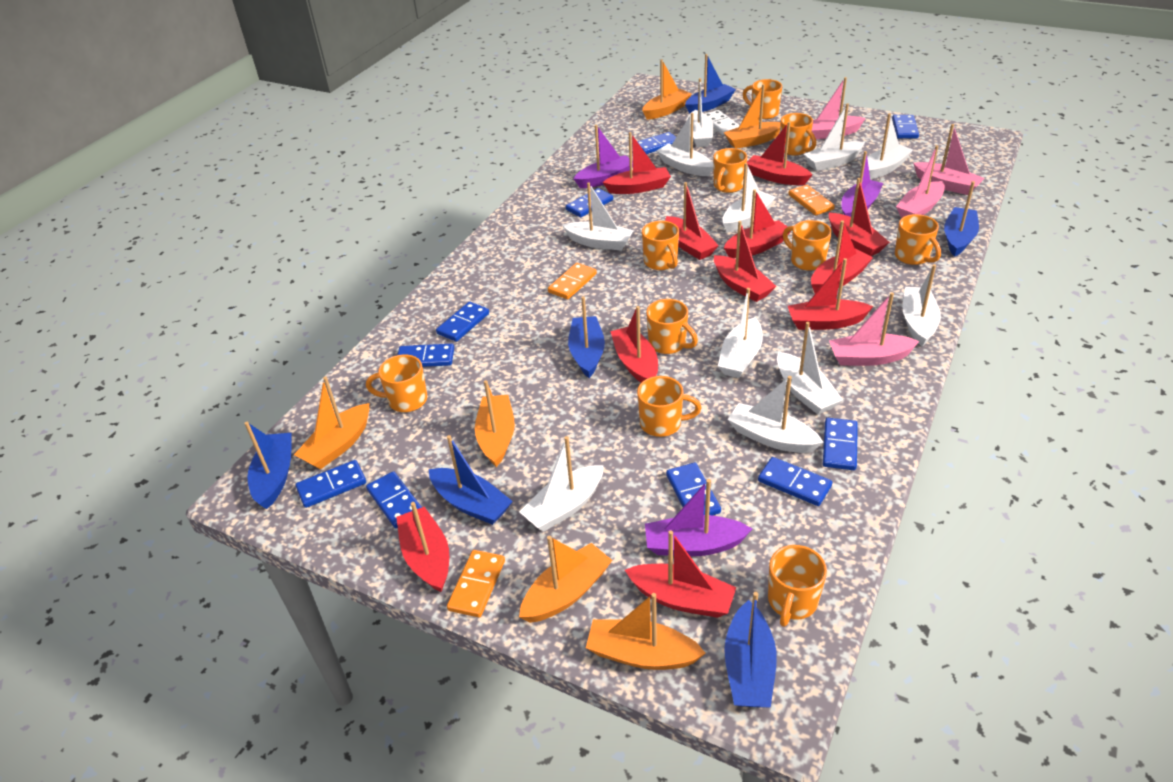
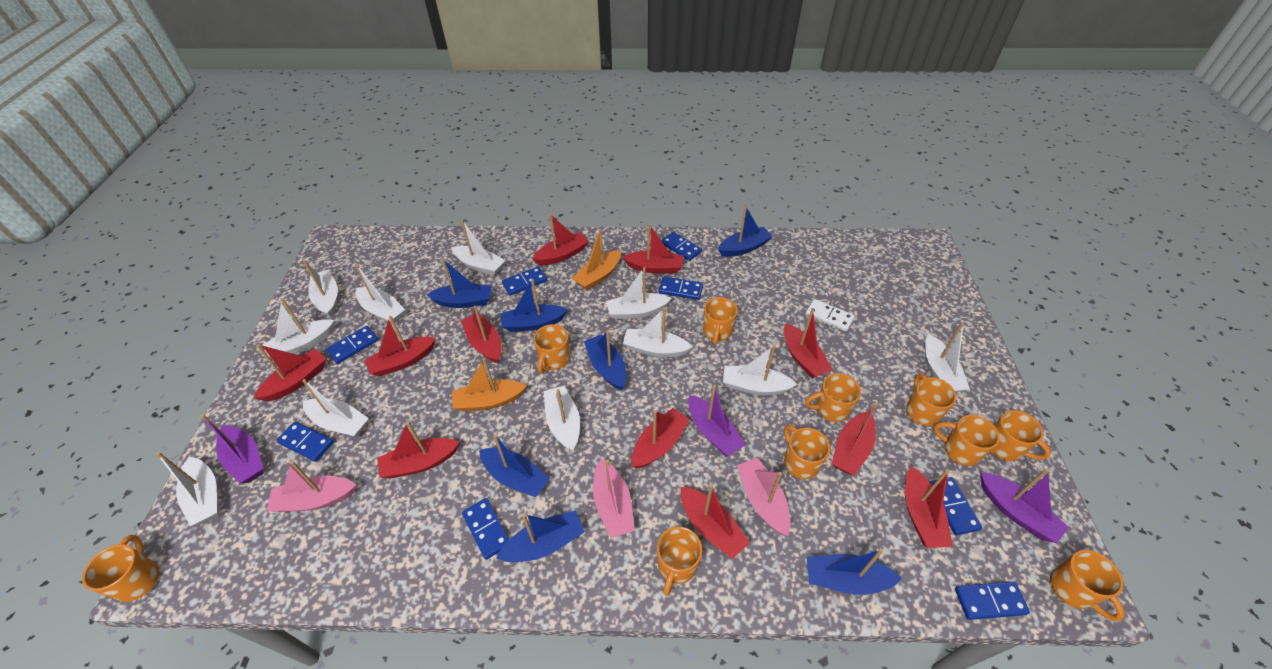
blue boat: 6 -> 7
blue domino: 10 -> 8
orange boat: 6 -> 2
orange domino: 3 -> 0
pink boat: 4 -> 3

